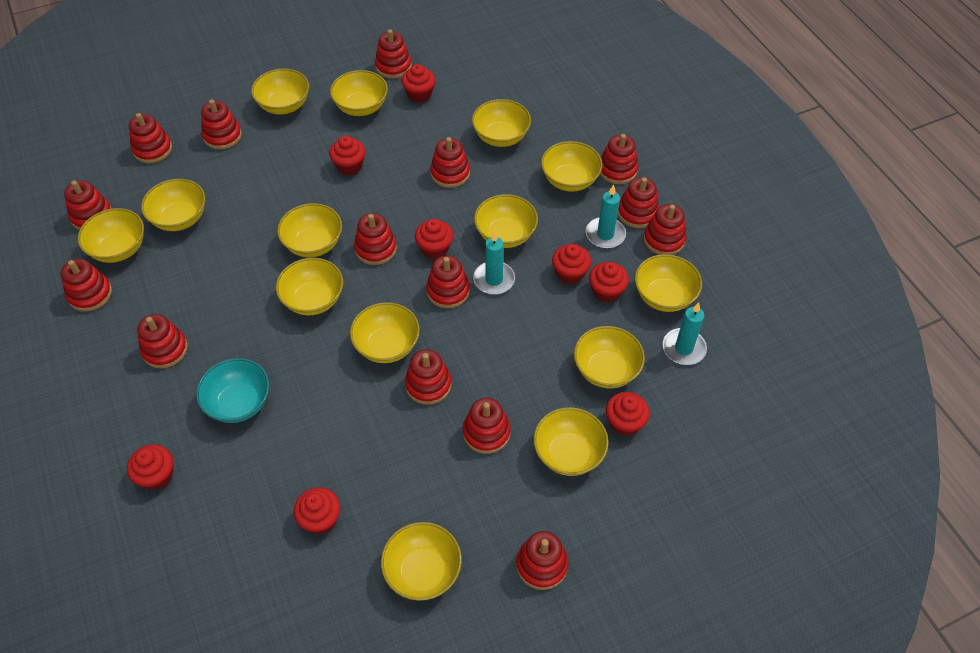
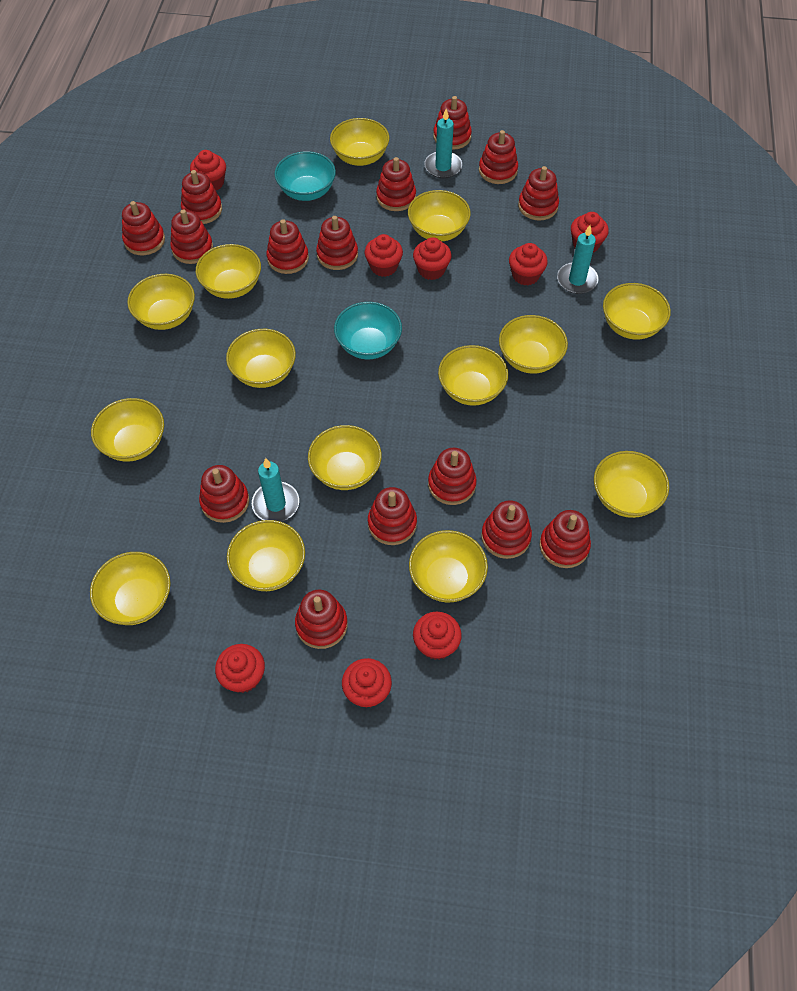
turquoise bowl: 1 -> 2

